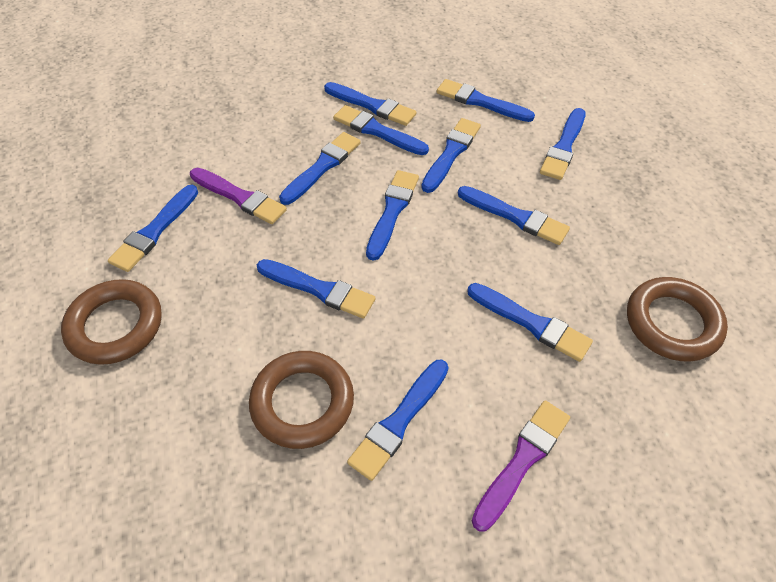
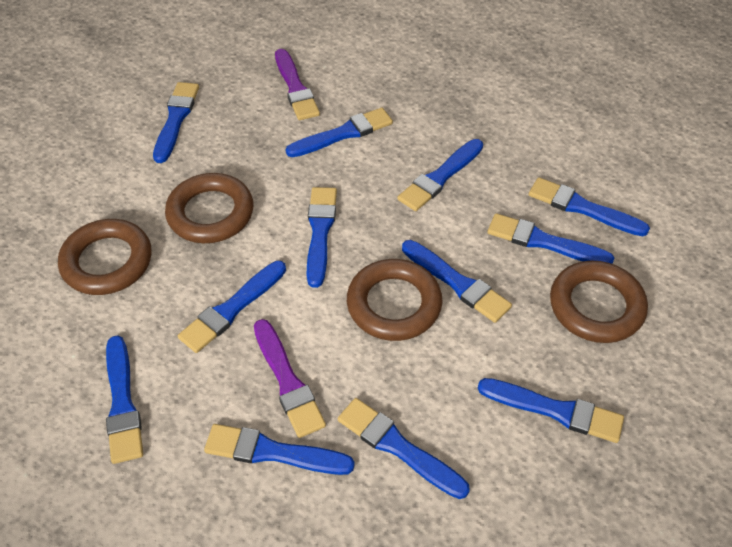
brown ring: 3 -> 4

